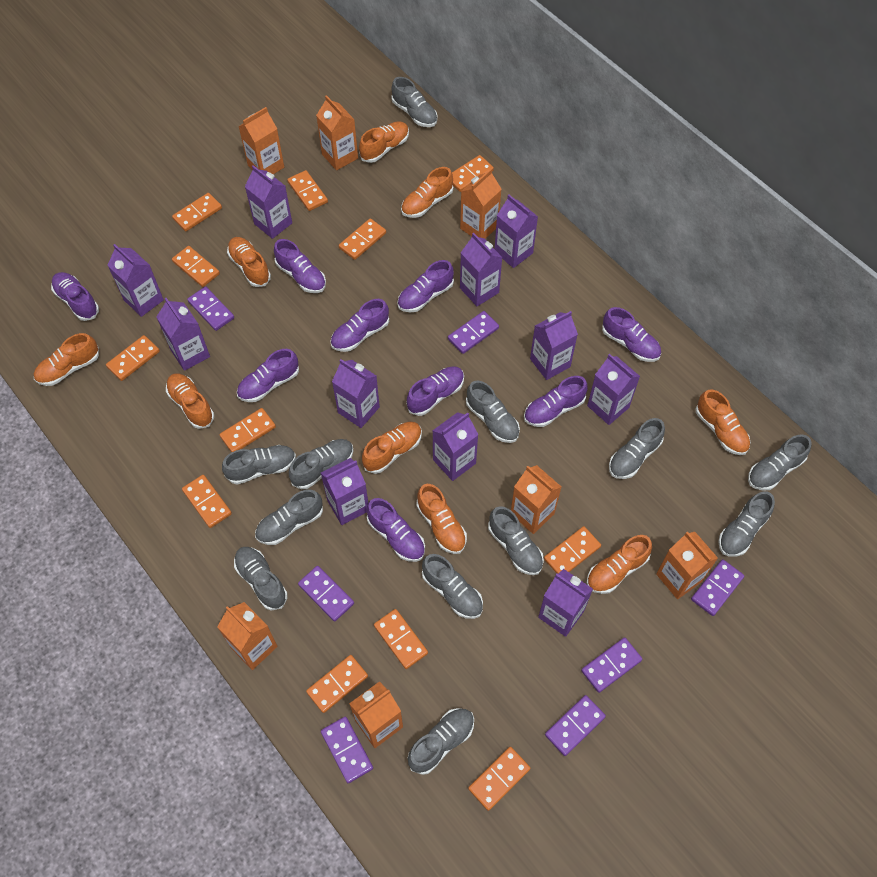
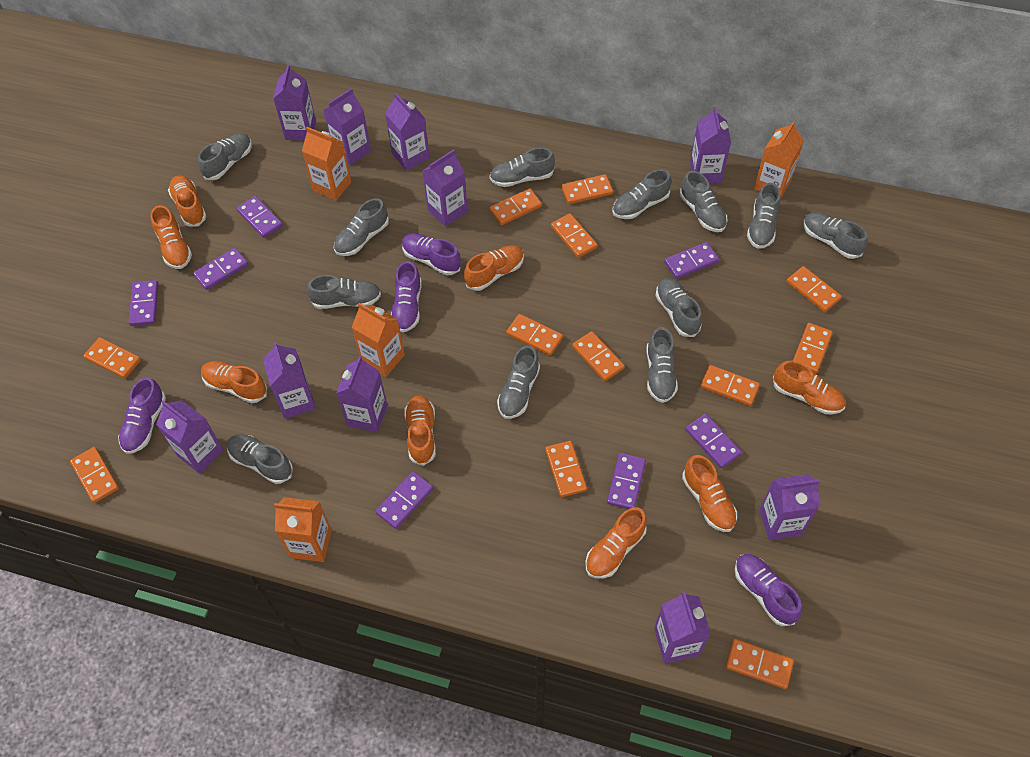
orange carton: 7 -> 4
orange shoe: 9 -> 8
purple carton: 11 -> 10
purple shoe: 9 -> 4

